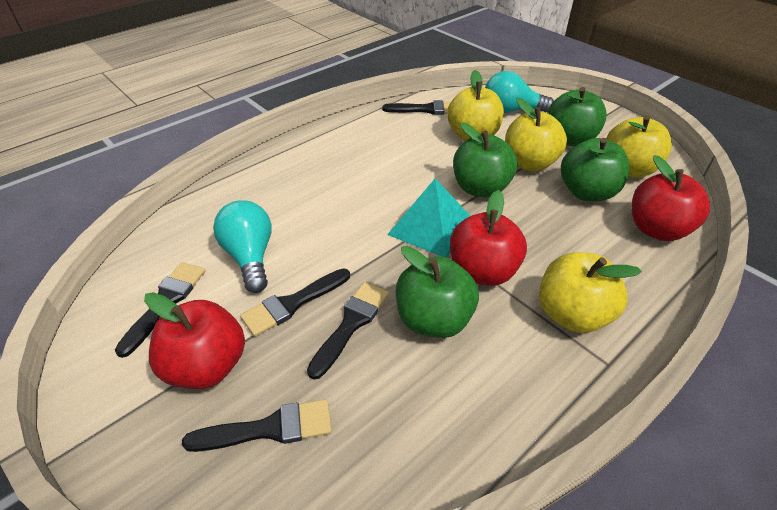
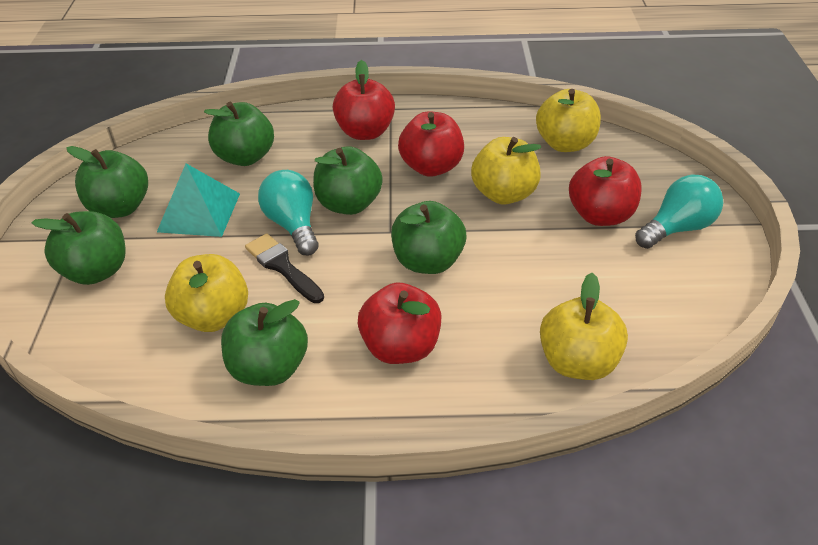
black brush: 5 -> 1
green apple: 4 -> 6
red apple: 3 -> 4

